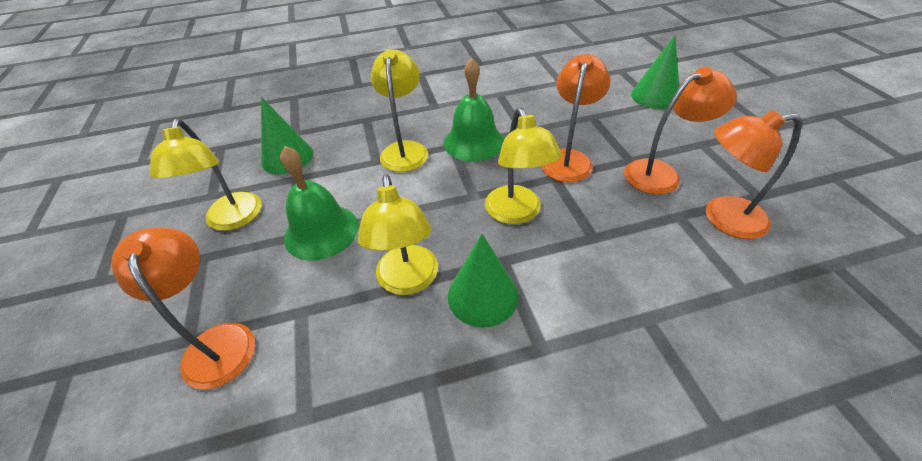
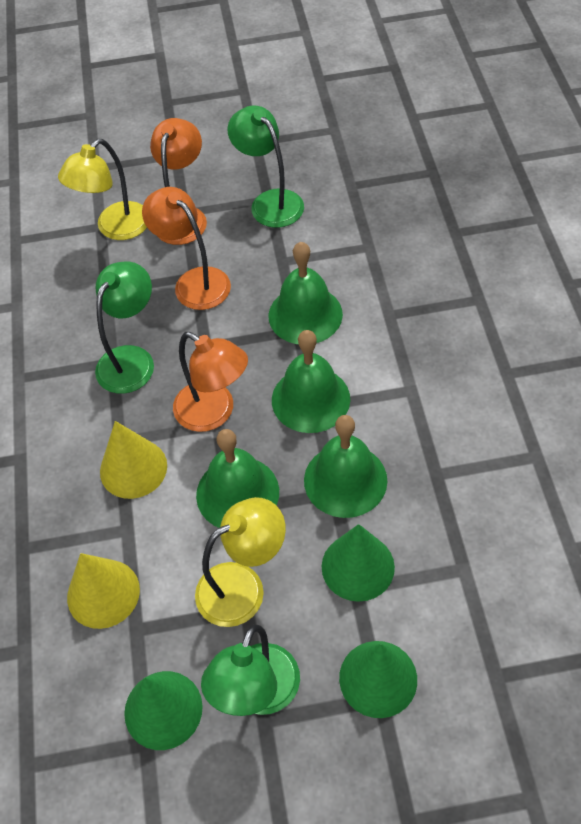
green bell: 2 -> 4
green lamp: 0 -> 3
orange lamp: 4 -> 3
yellow cone: 0 -> 2
yellow lamp: 4 -> 2

